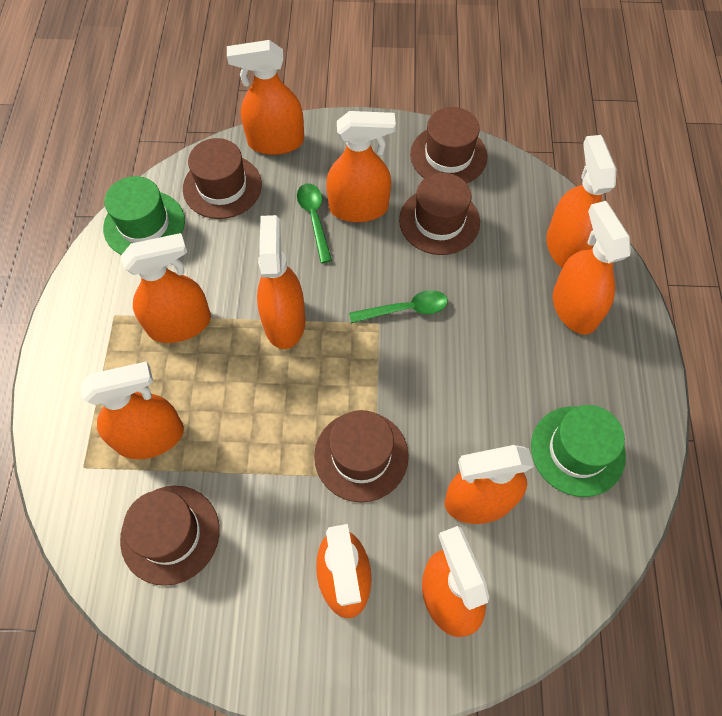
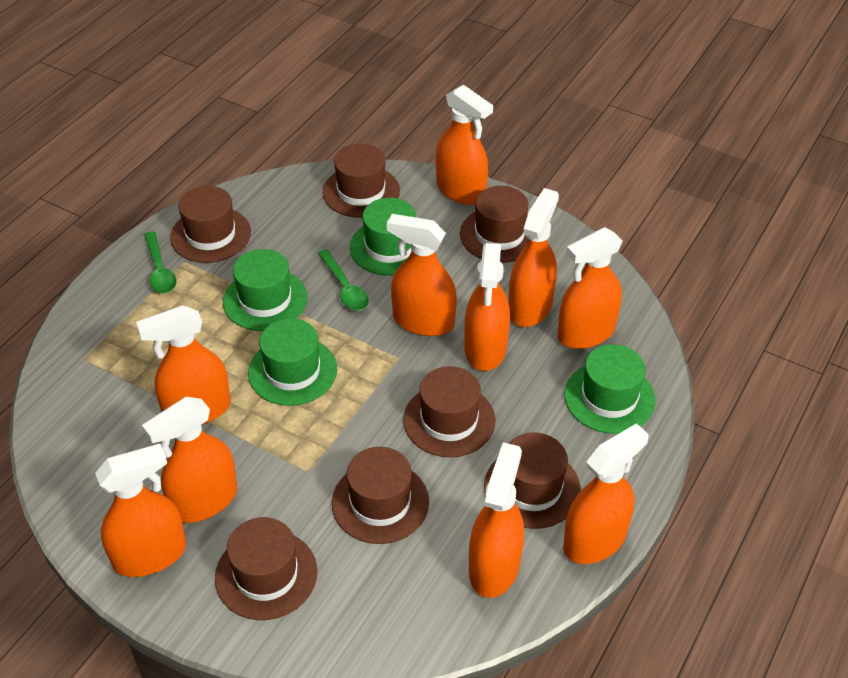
brown hat: 5 -> 7
green hat: 2 -> 4

